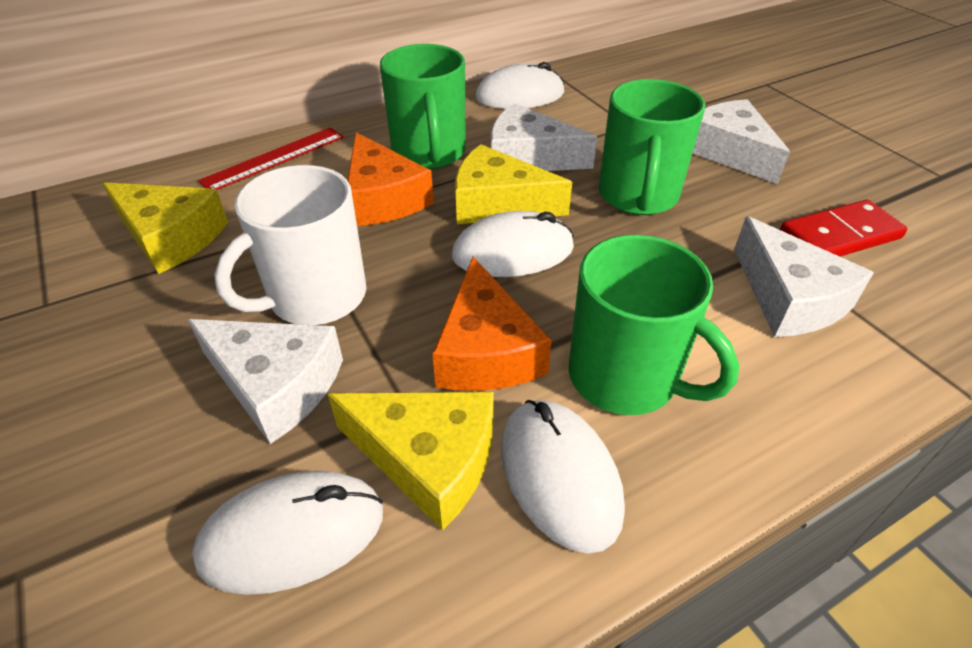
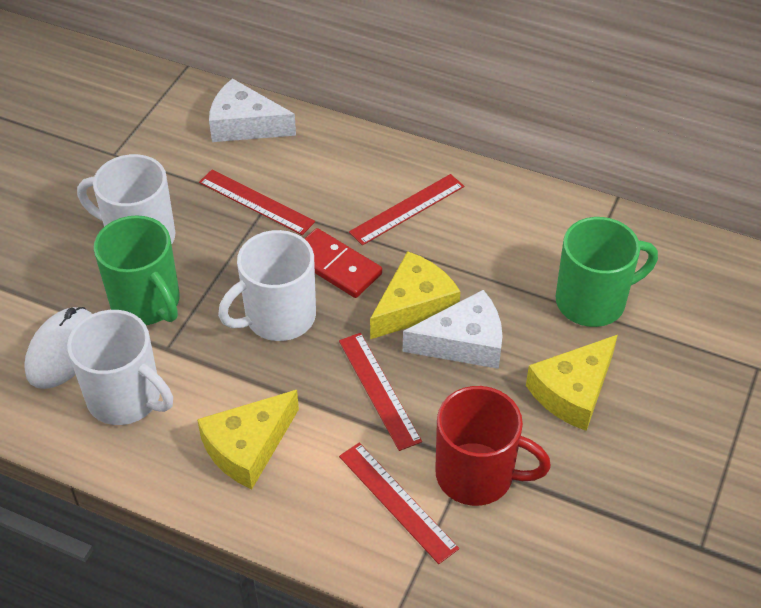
green mug: 3 -> 2
orange cheese: 2 -> 0
red mug: 0 -> 1
red ruler: 1 -> 4
white cheese: 4 -> 2
white mouse: 4 -> 1
white mug: 1 -> 3

